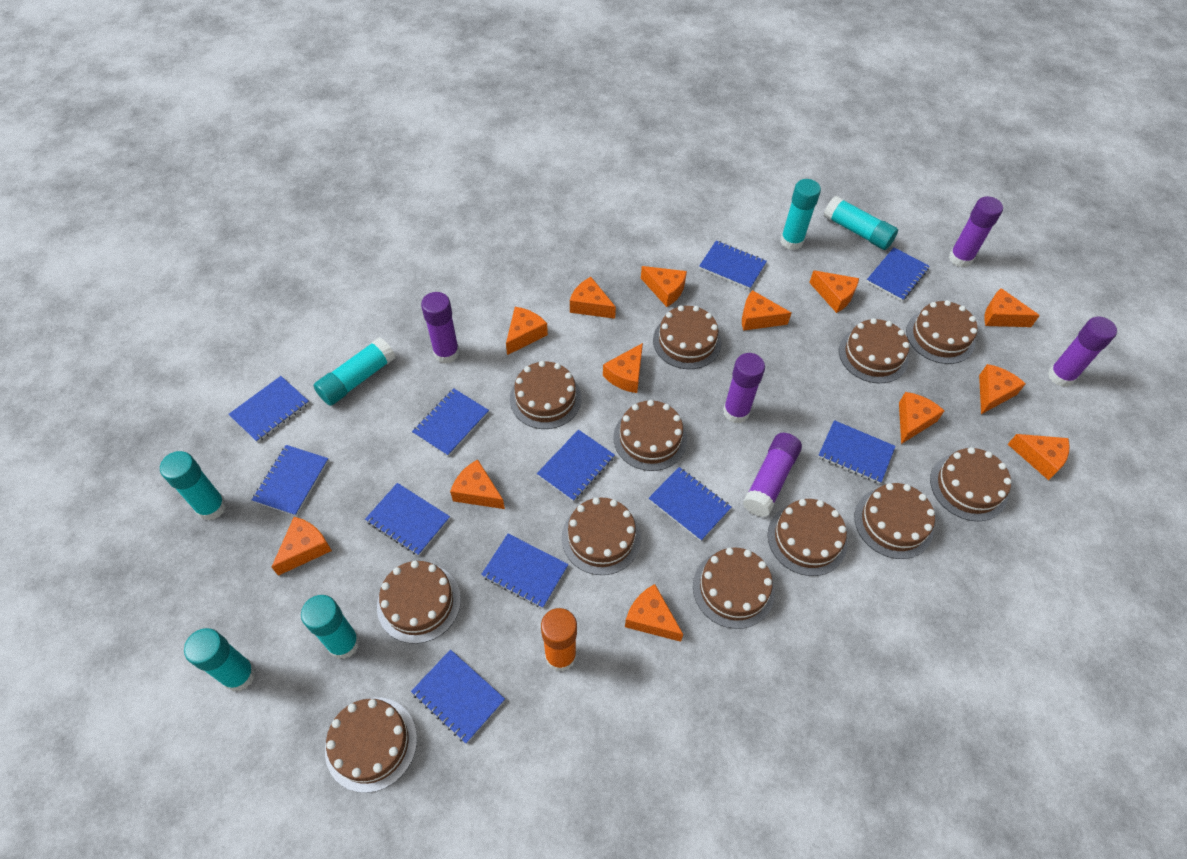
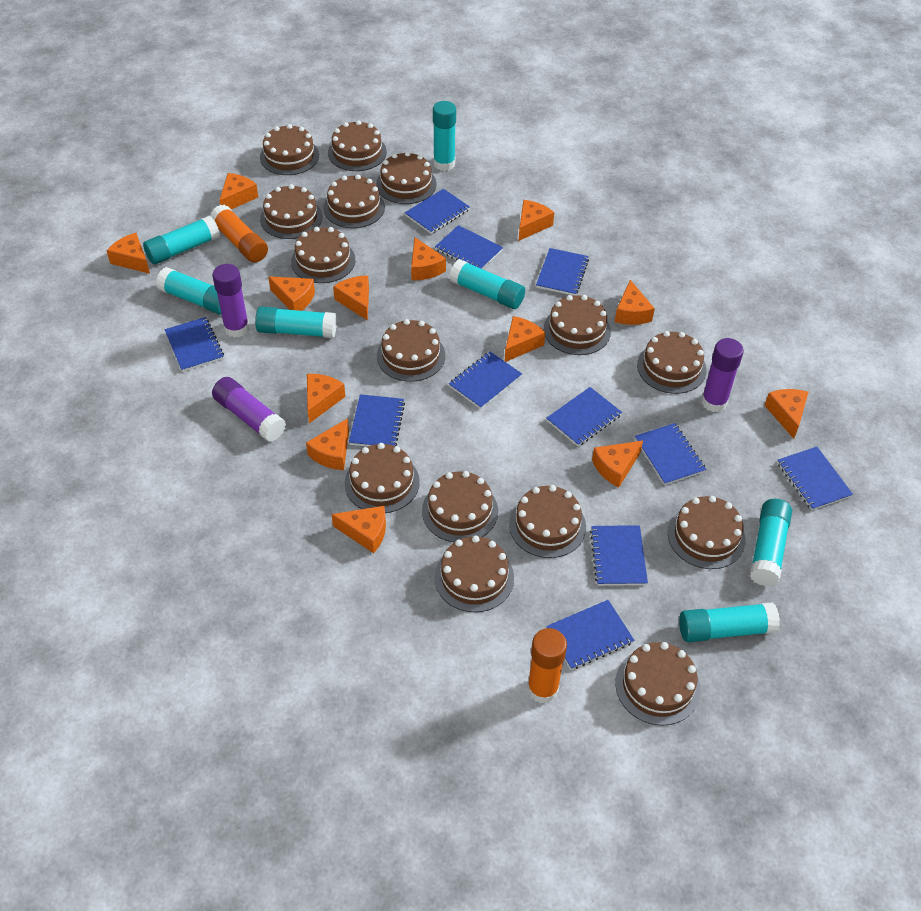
brown cake: 12 -> 15
orange glue stick: 1 -> 2
purple glue stick: 5 -> 3
turquoise glue stick: 6 -> 7

